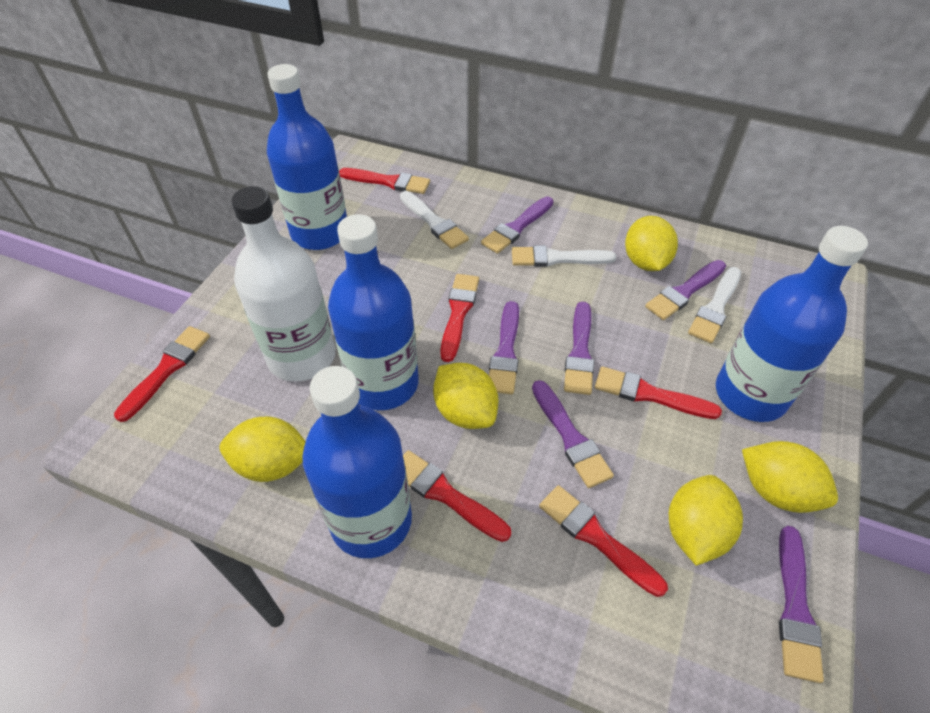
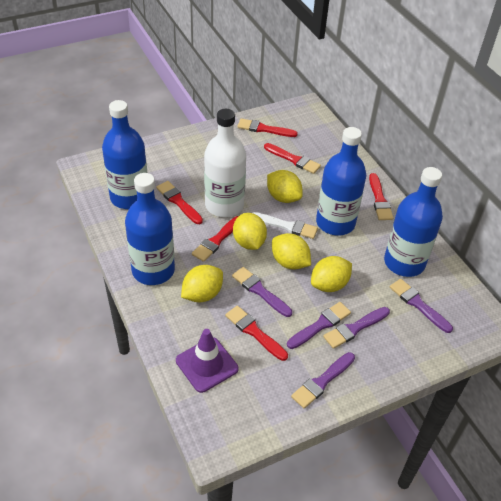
purple brush: 6 -> 5
purple traffic cone: 0 -> 1
white brush: 3 -> 1

